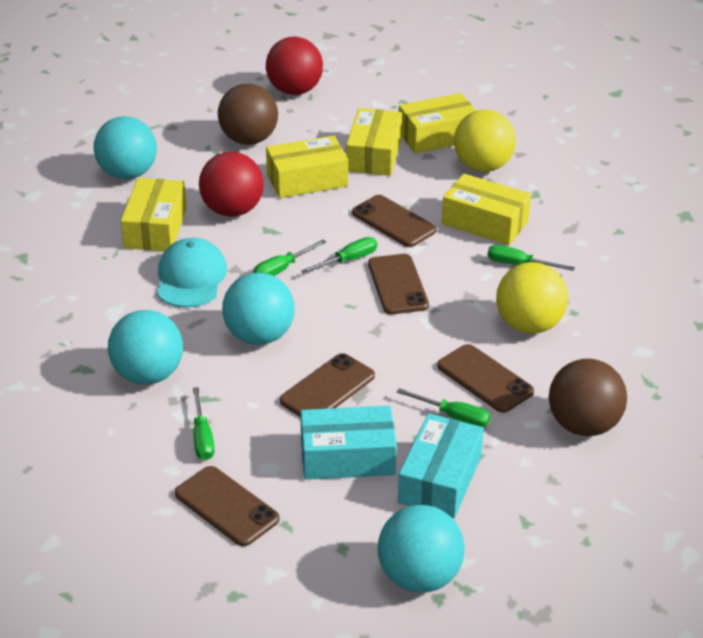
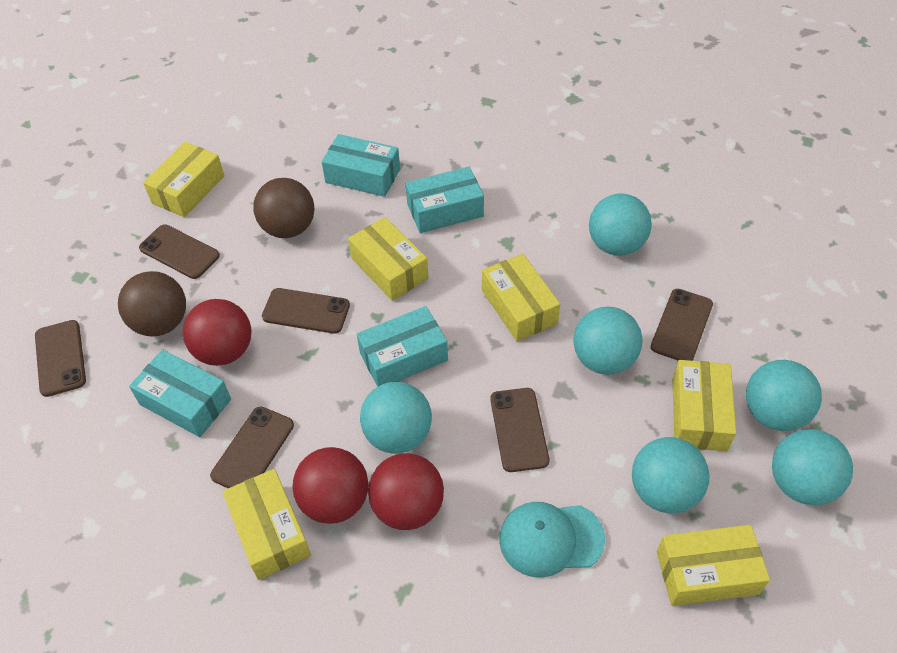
brown phone: 5 -> 6
green screwdriver: 5 -> 0
red ball: 2 -> 3
turquoise ball: 4 -> 6
turquoise box: 2 -> 4
yellow ball: 2 -> 0
yellow box: 5 -> 6

